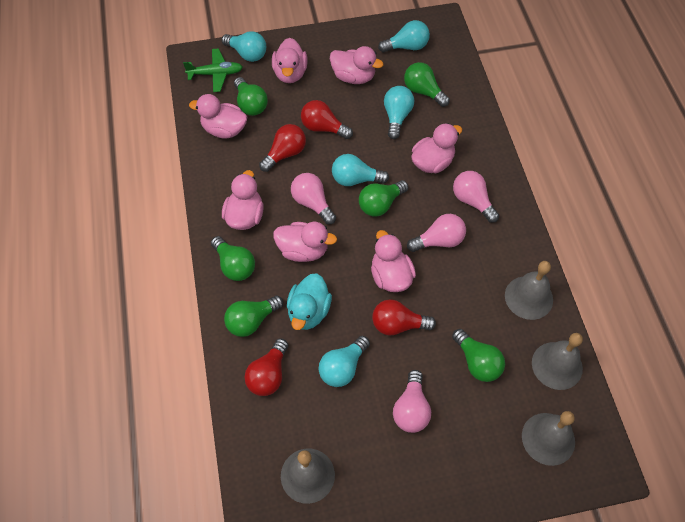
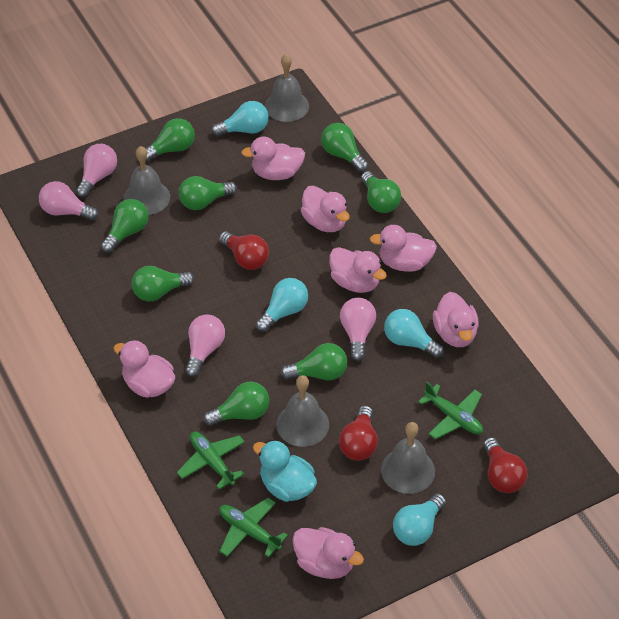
green light bulb: 6 -> 8
green plane: 1 -> 3
red light bulb: 4 -> 3
turquoise light bulb: 5 -> 4

